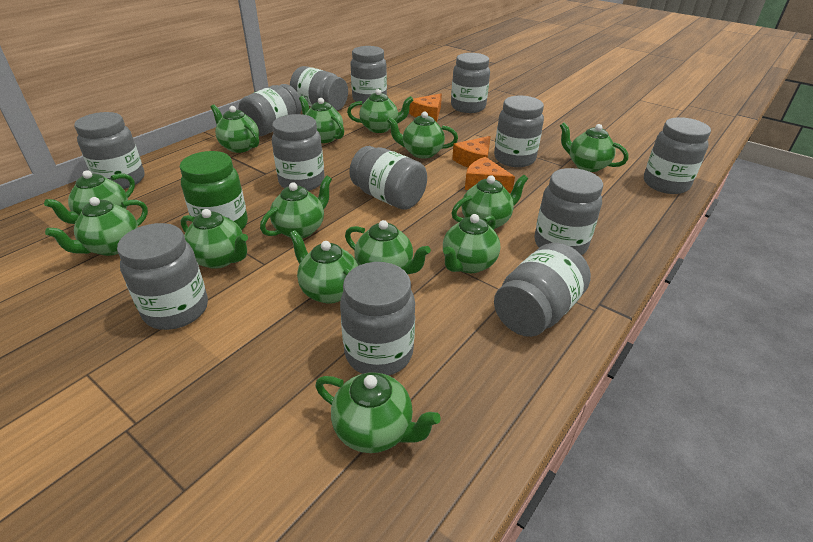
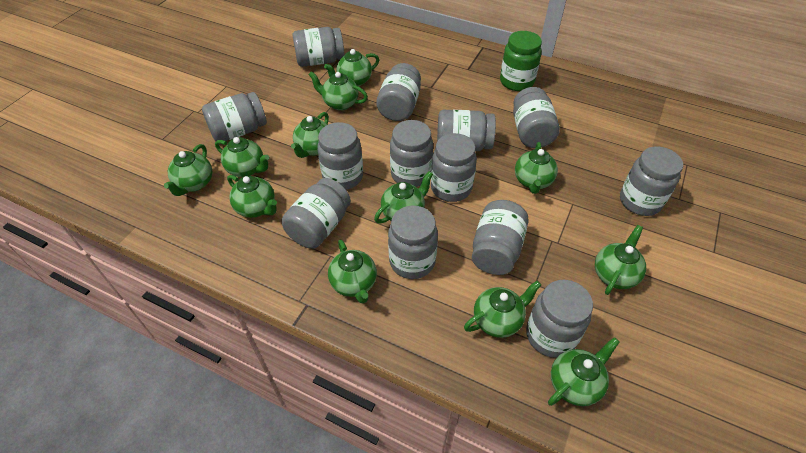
green teapot: 14 -> 12
orange cheese: 3 -> 0

